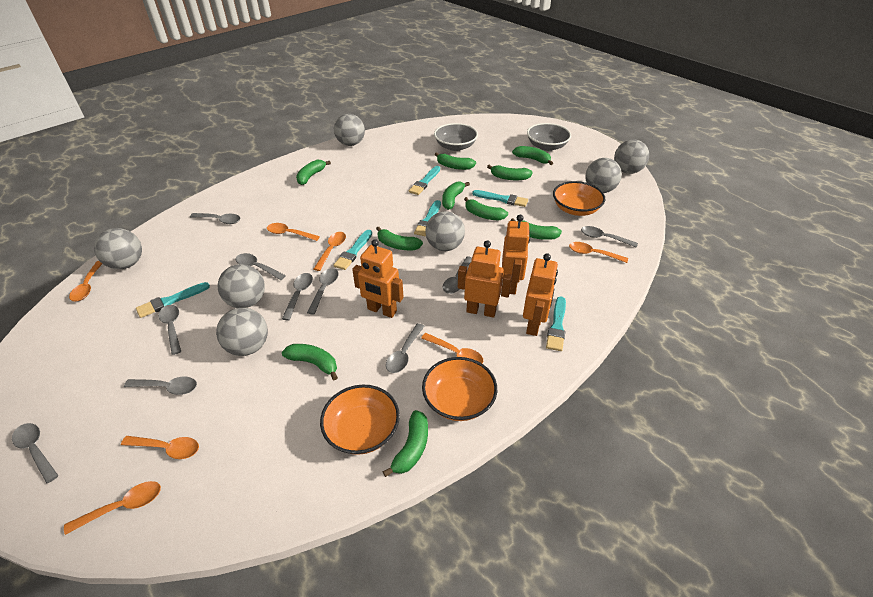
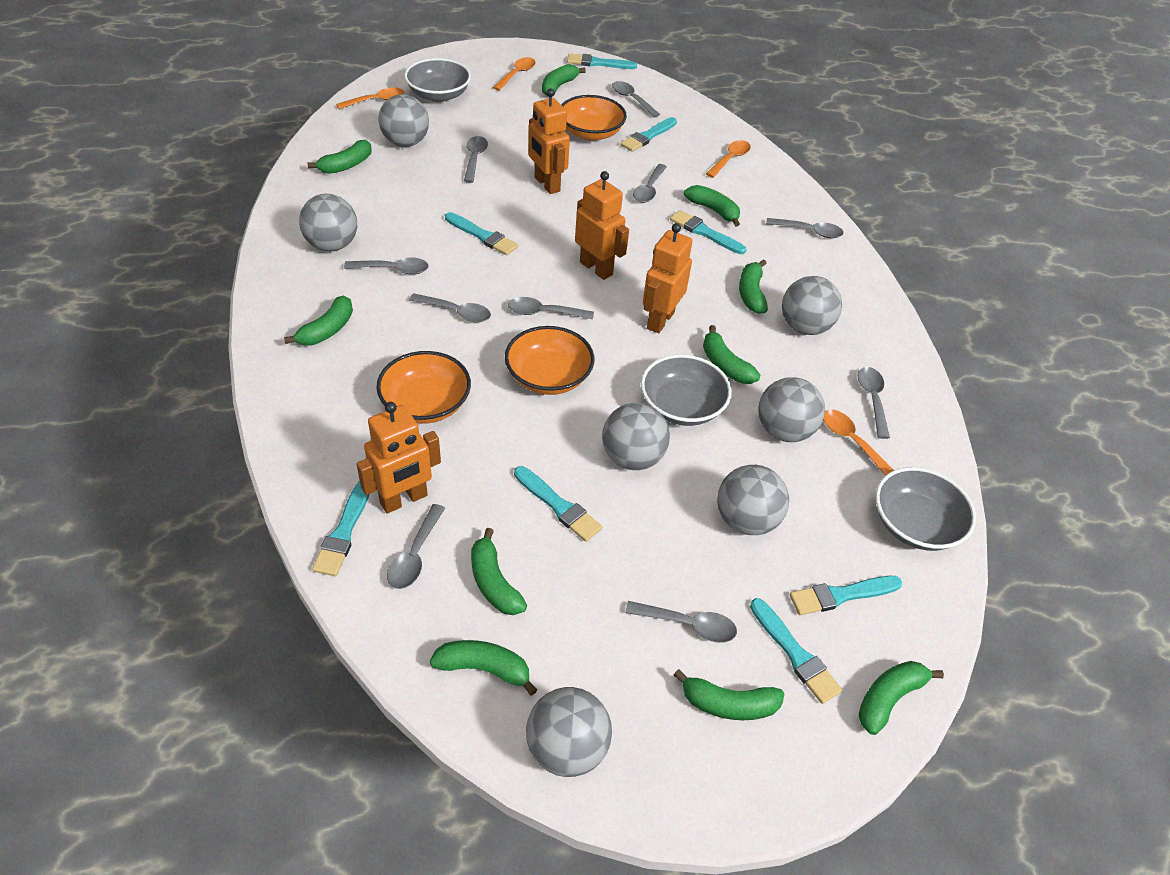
grey bowl: 2 -> 3
orange spoon: 7 -> 4
turquoise brush: 6 -> 8

